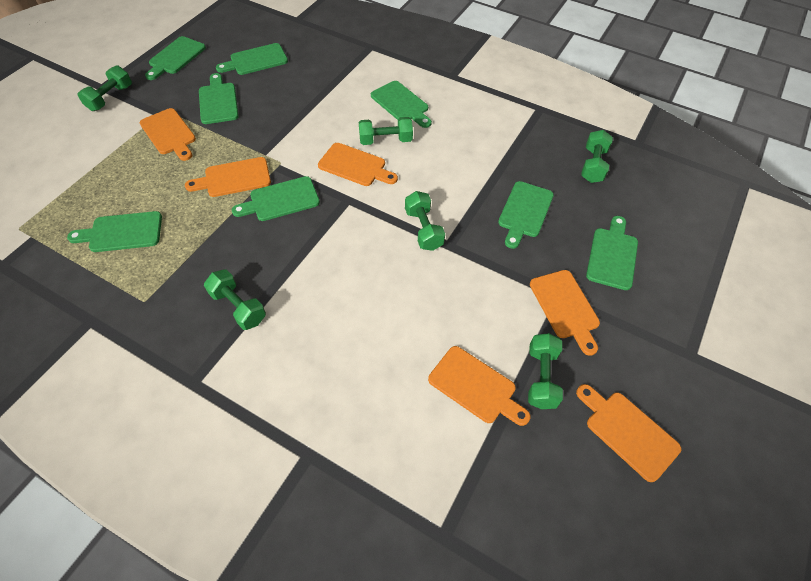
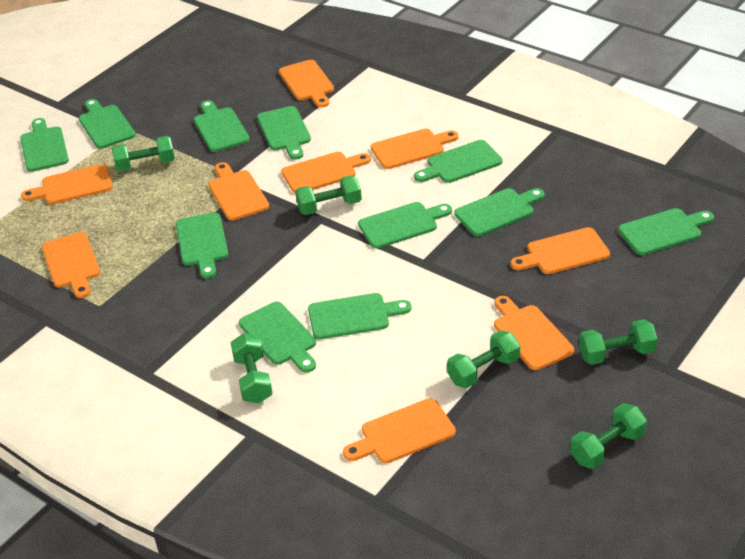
green cutting board: 8 -> 11
orange cutting board: 6 -> 9

